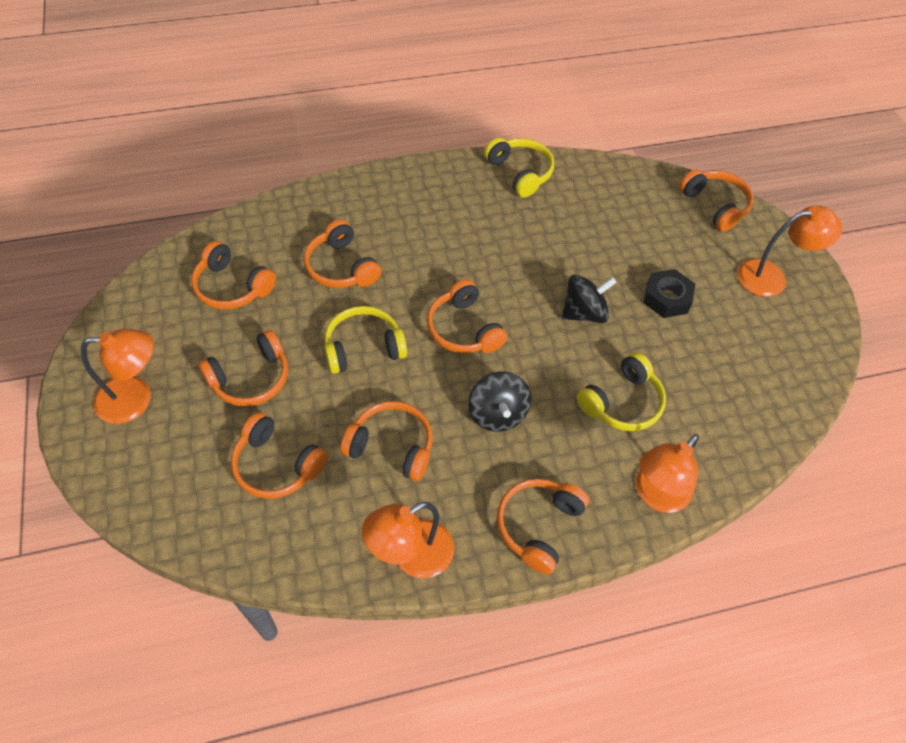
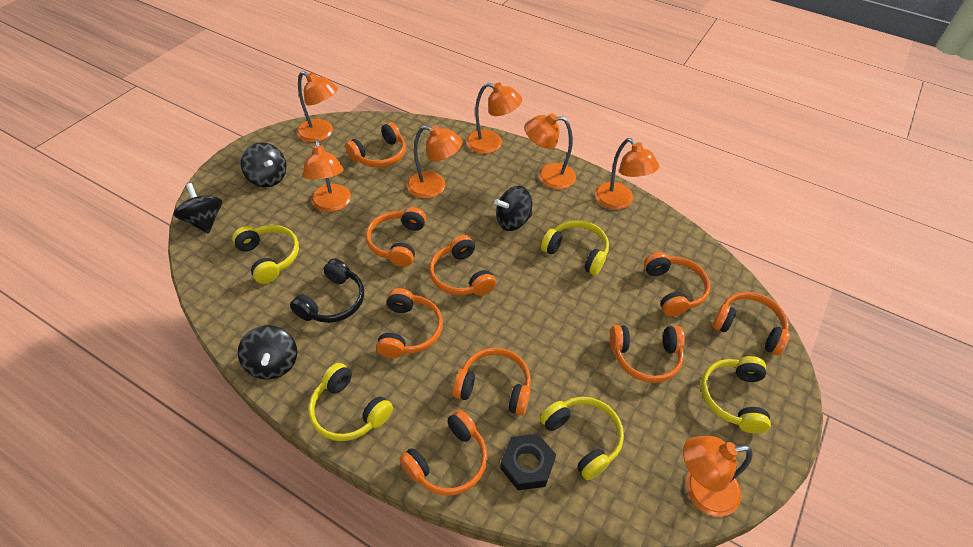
black headphones: 0 -> 1
black spinning top: 2 -> 4
orange headphones: 8 -> 9
orange lamp: 4 -> 7
yellow headphones: 3 -> 5

